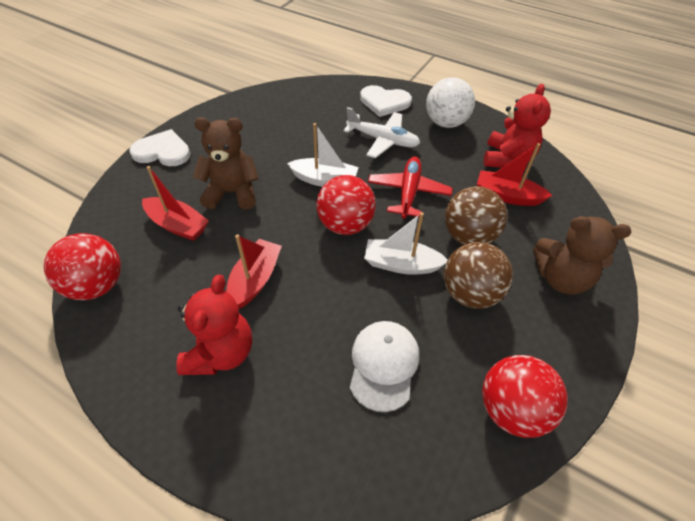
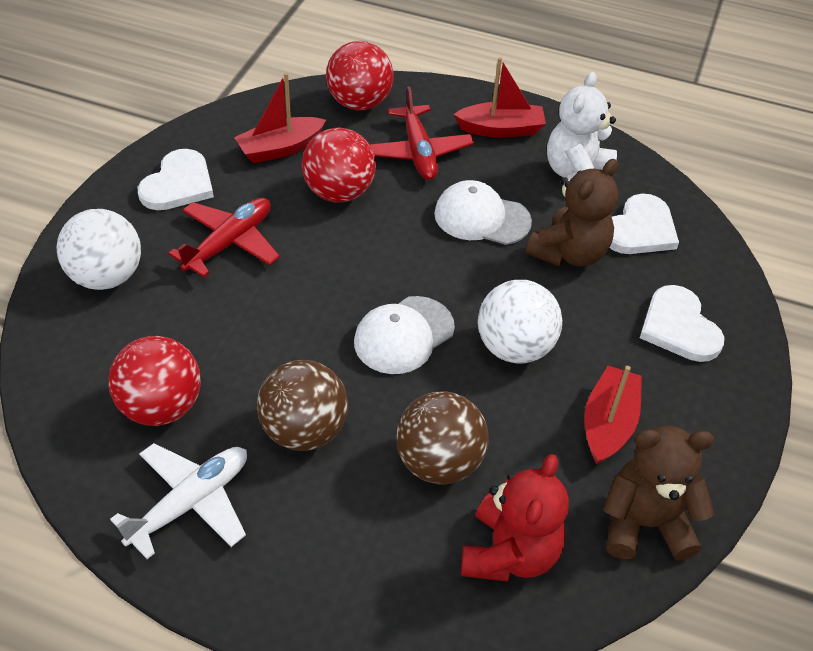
red plane: 1 -> 2
red teddy bear: 2 -> 1
white ball: 1 -> 2
white boat: 2 -> 0
white cap: 1 -> 2
white heart: 2 -> 3
white teddy bear: 0 -> 1

